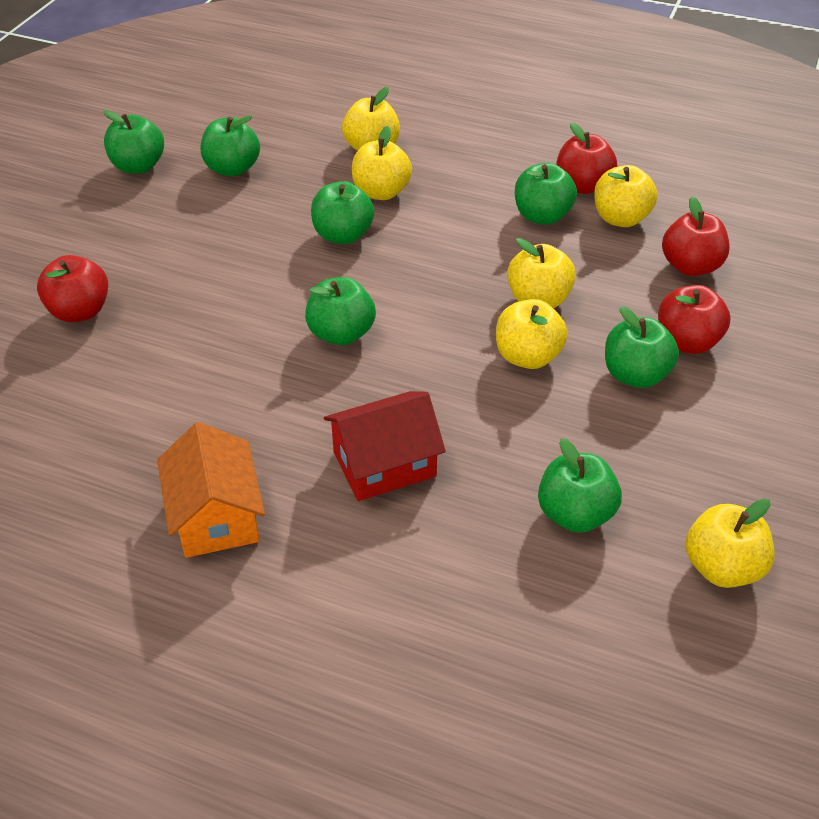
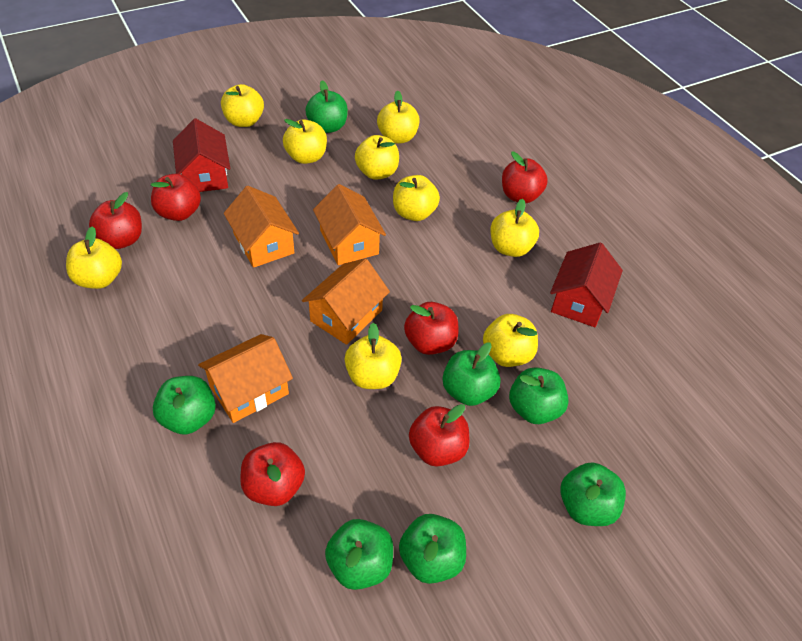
orange house: 1 -> 4
red apple: 4 -> 6
red house: 1 -> 2
yellow apple: 6 -> 9

